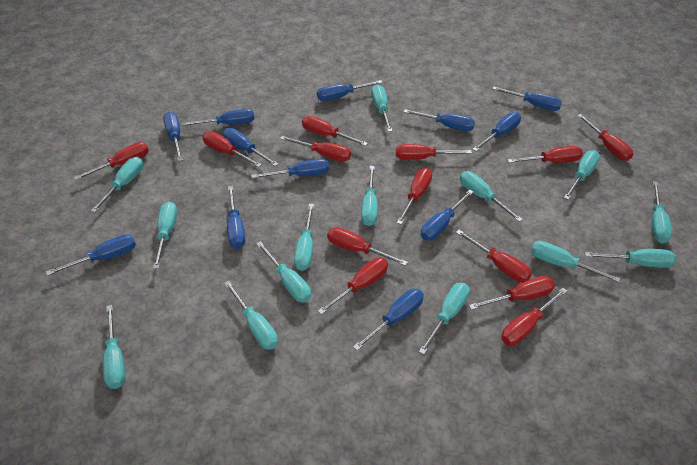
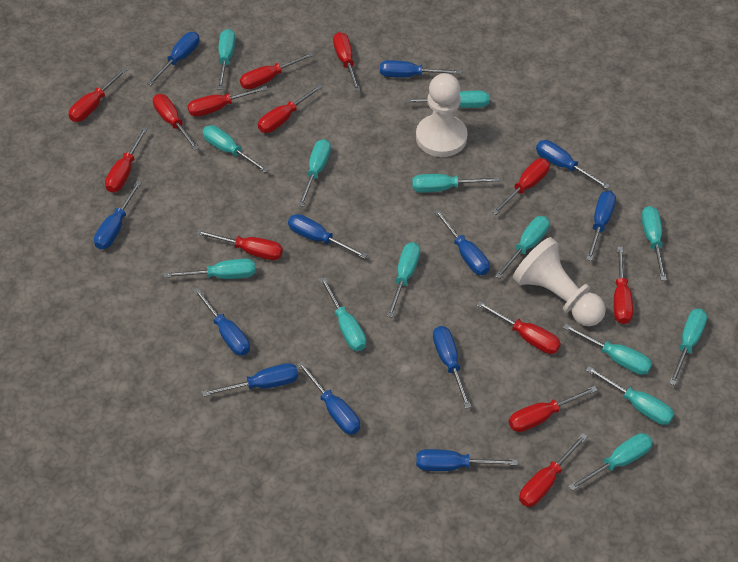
white pawn: 0 -> 2

